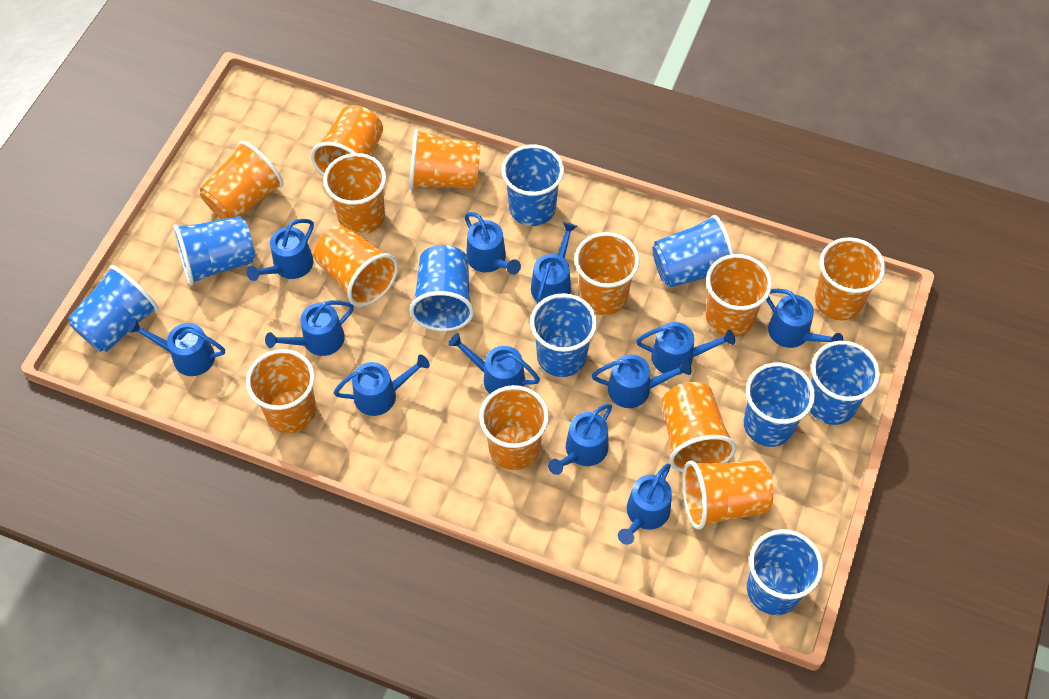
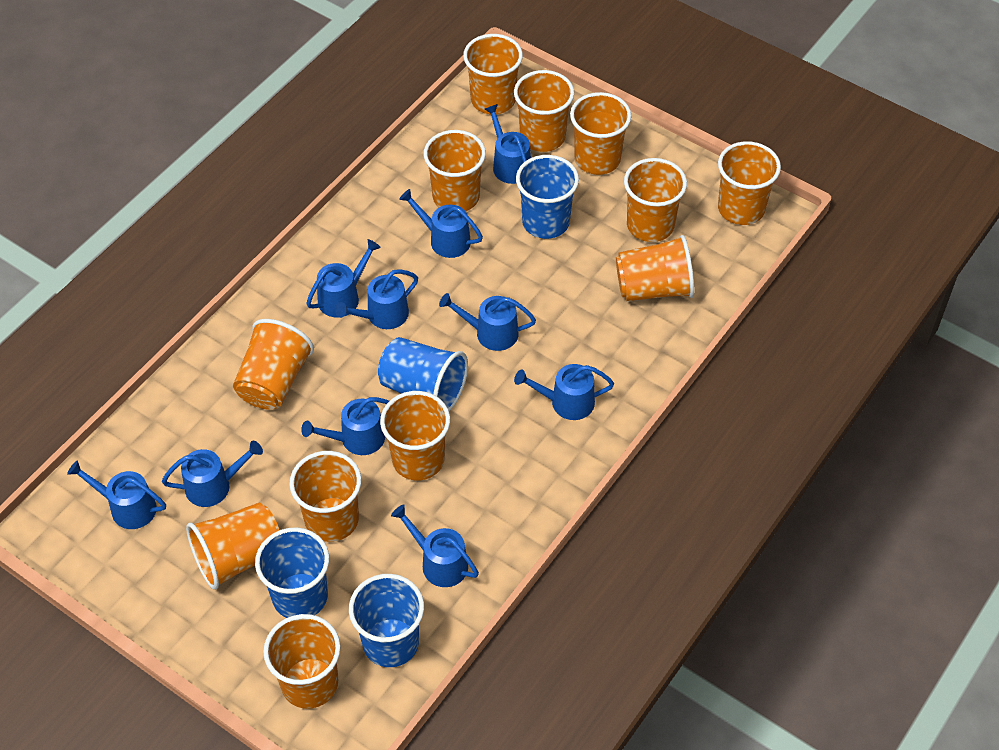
blue cup: 9 -> 4
blue watering can: 12 -> 10

